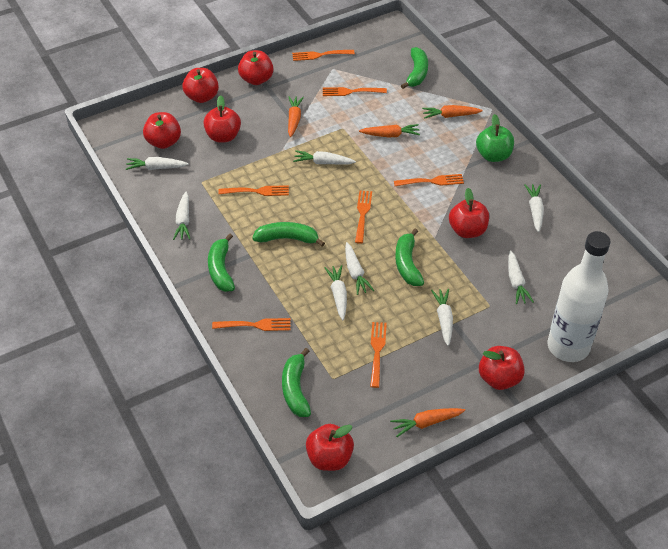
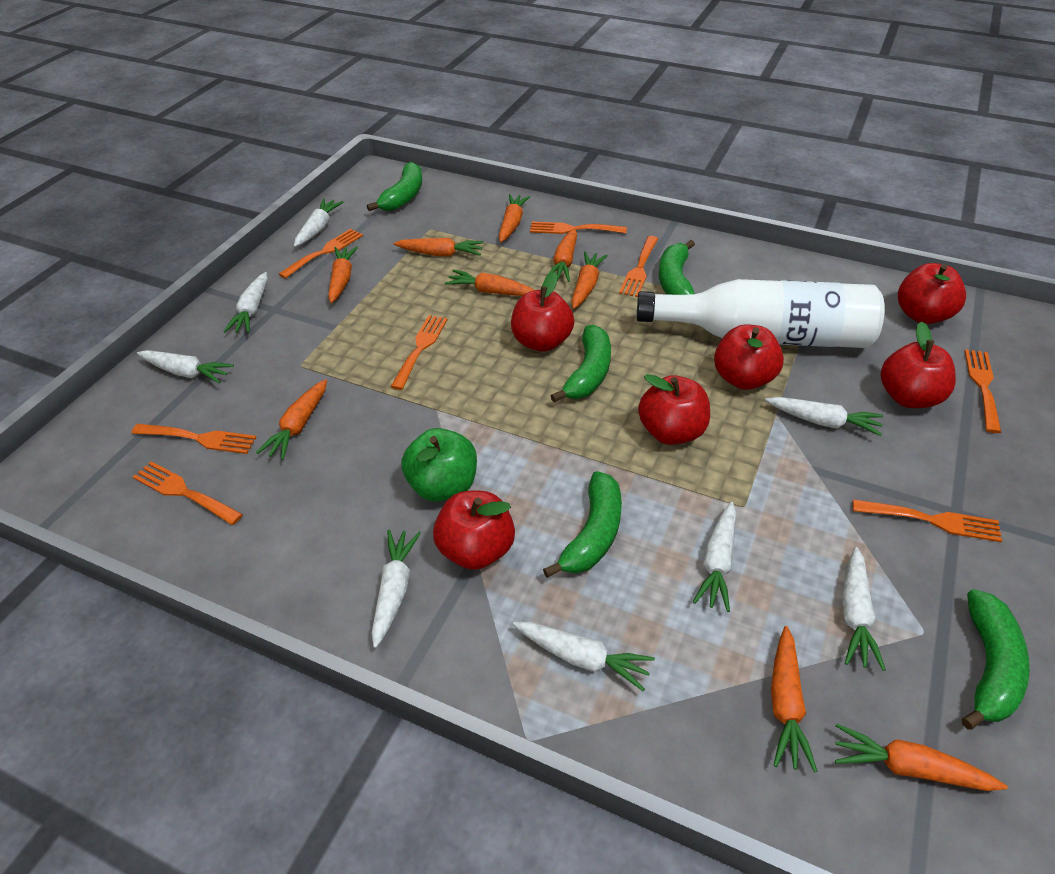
orange carrot: 4 -> 9
orange fork: 7 -> 8
red apple: 7 -> 6

